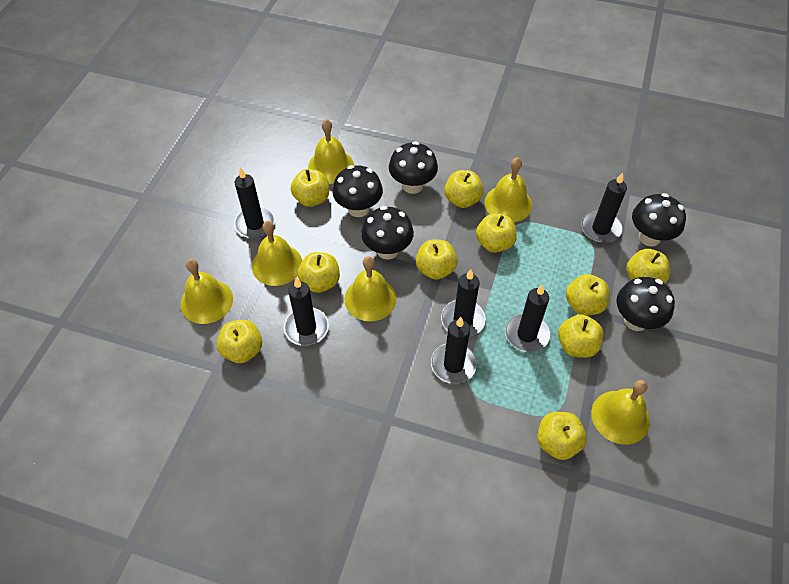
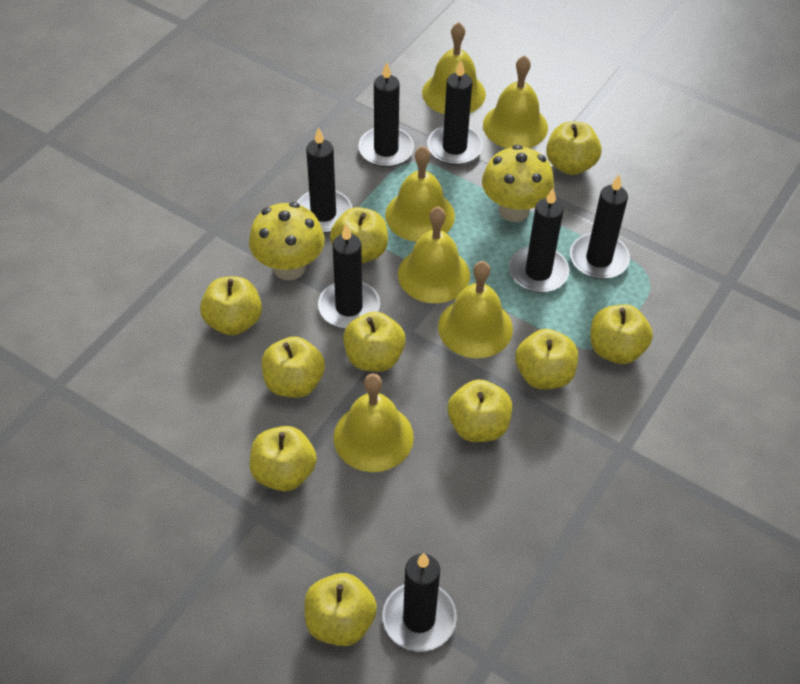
black candle: 6 -> 7
black mushroom: 5 -> 0
yellow mushroom: 0 -> 2

